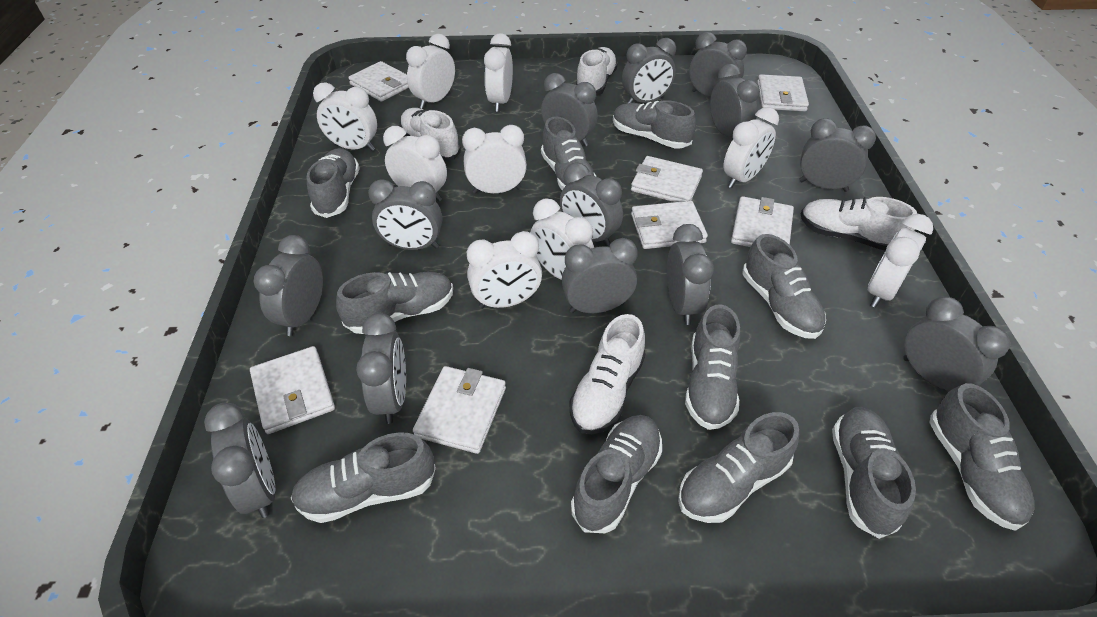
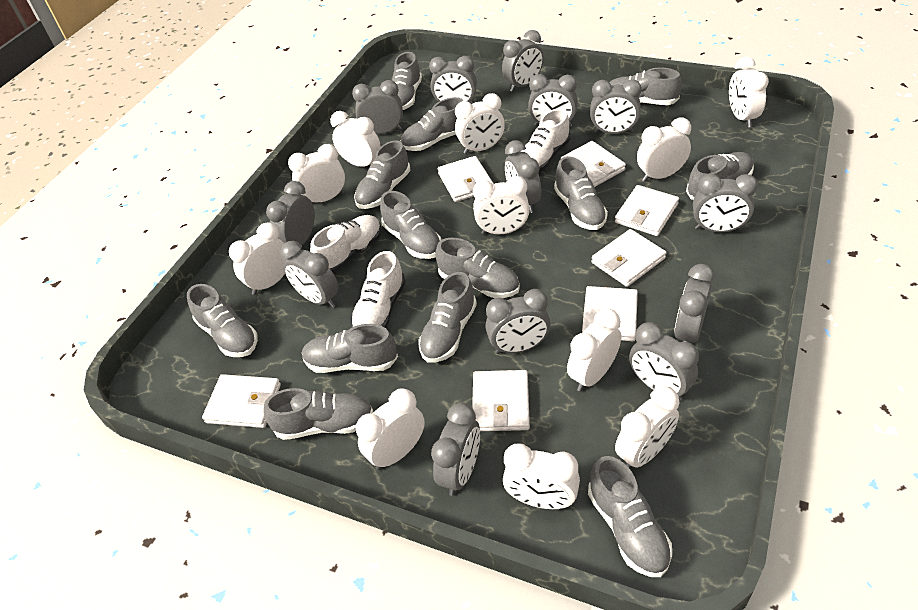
grey shoe: 11 -> 13
white clock: 9 -> 11
white shoe: 4 -> 3

